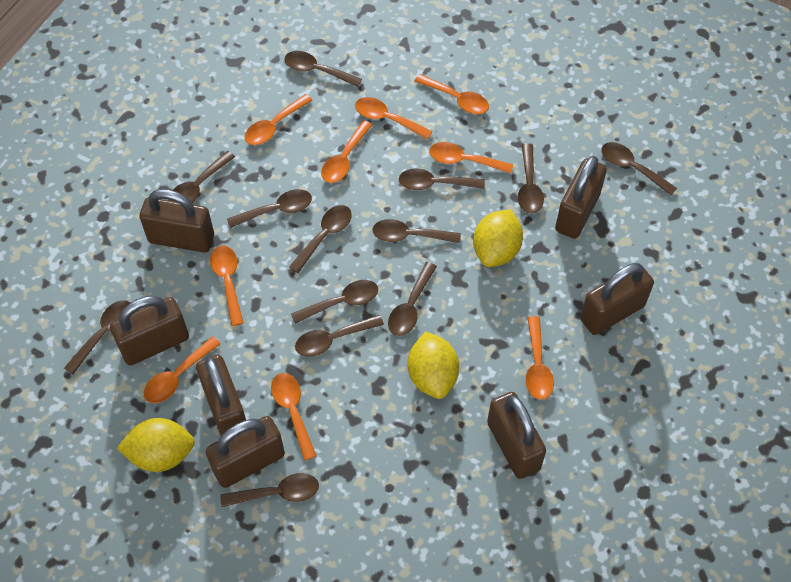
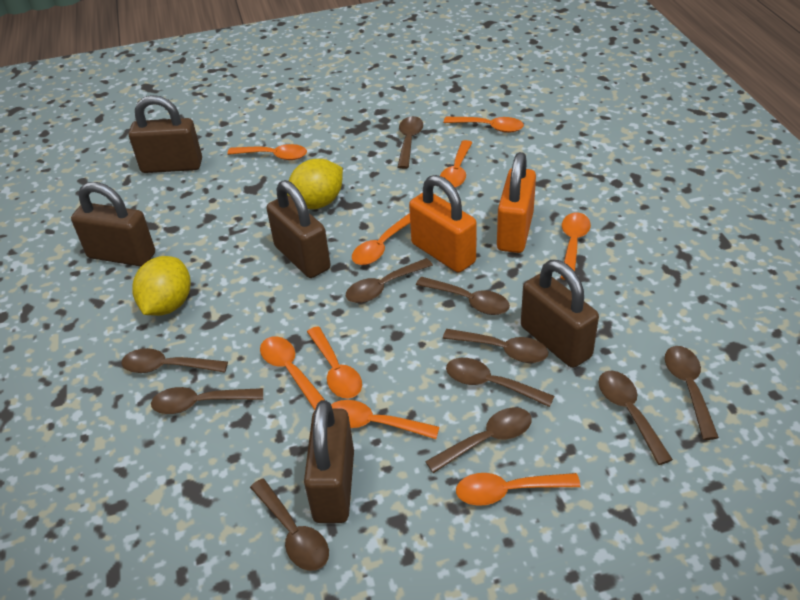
brown padlock: 7 -> 5
brown spoon: 13 -> 11
orange padlock: 0 -> 2
yellow lemon: 3 -> 2

